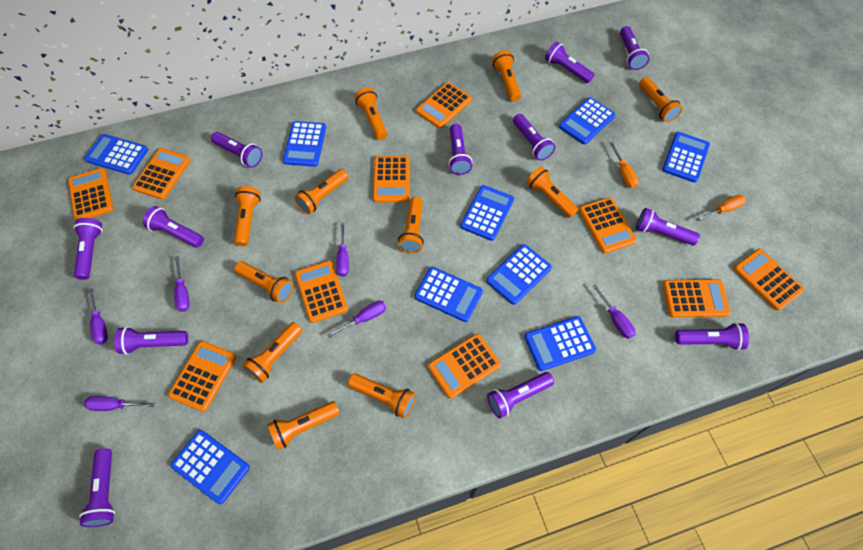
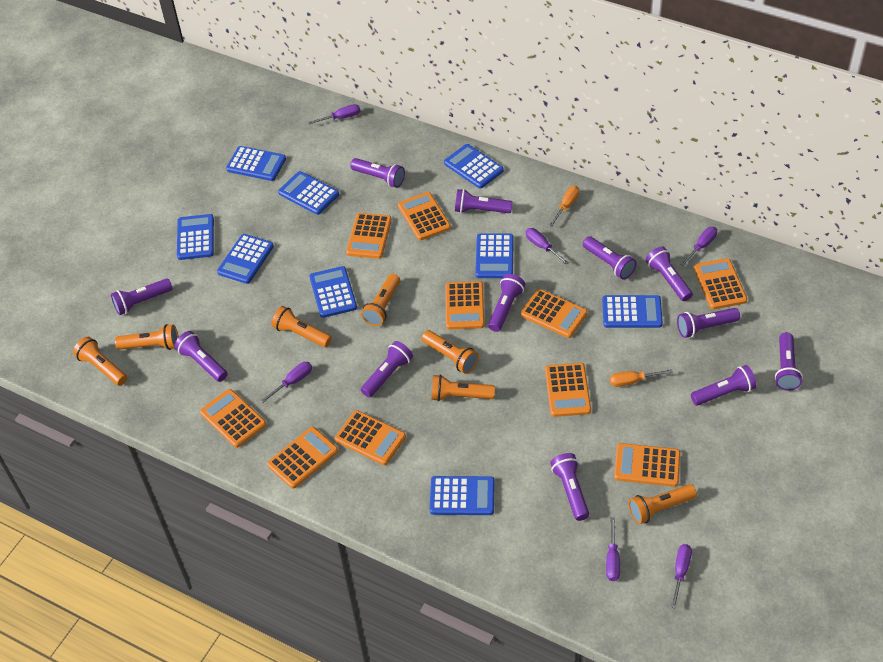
orange flashlight: 11 -> 7

